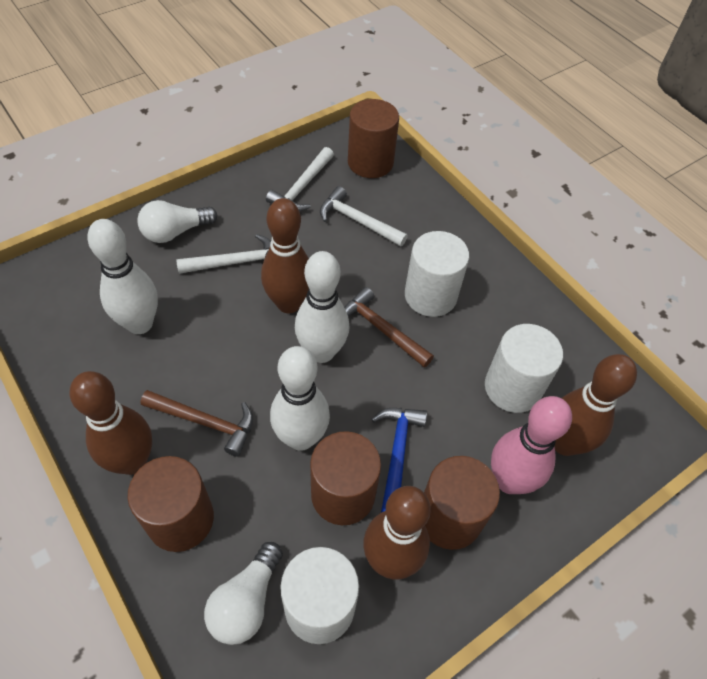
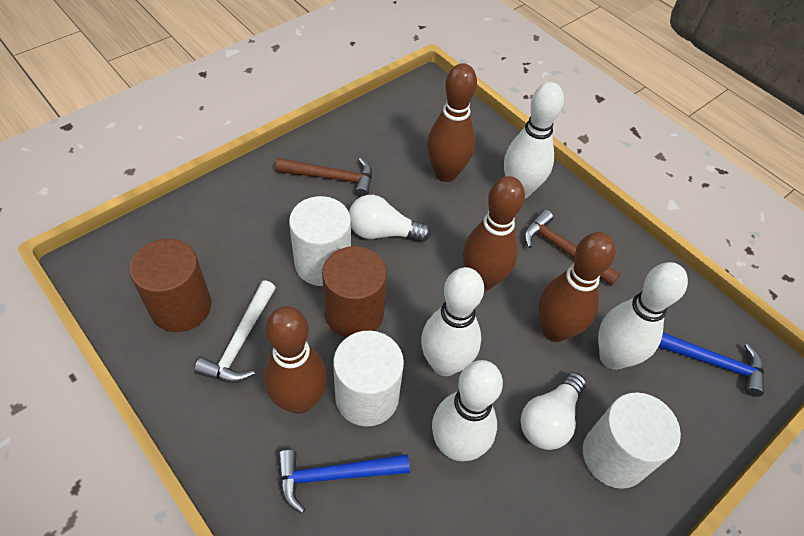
blue hammer: 1 -> 2
brown cylinder: 4 -> 2
pink bowling pin: 1 -> 0
white bowling pin: 3 -> 4
white hammer: 3 -> 1

